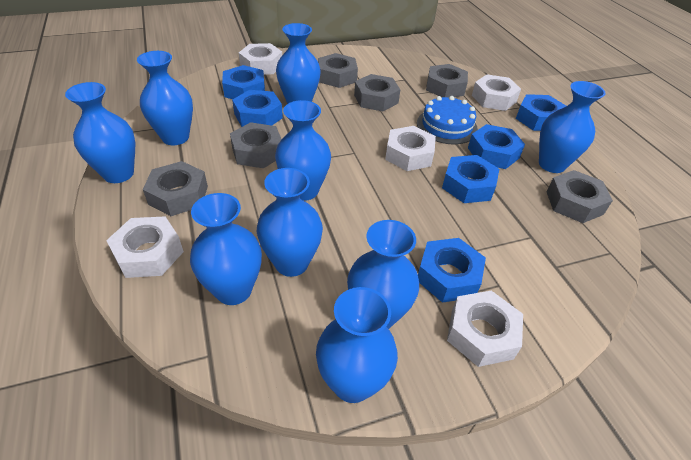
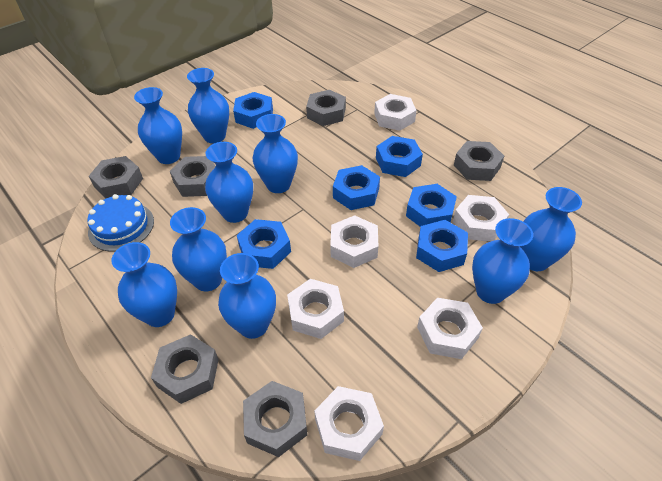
white nut: 5 -> 6

